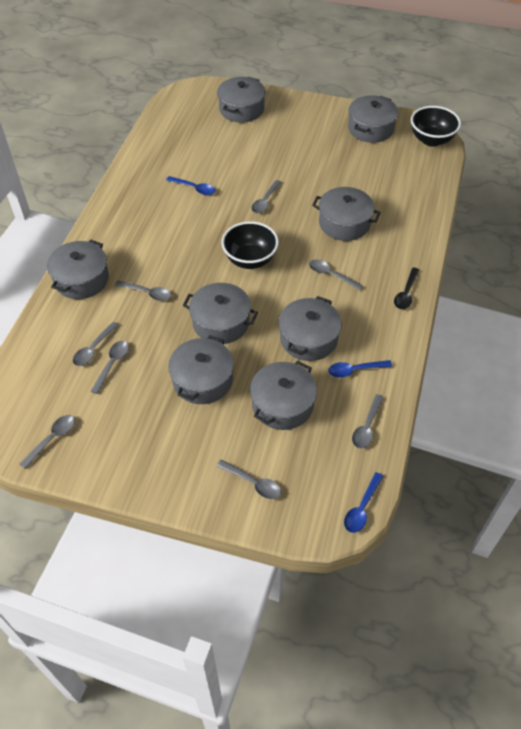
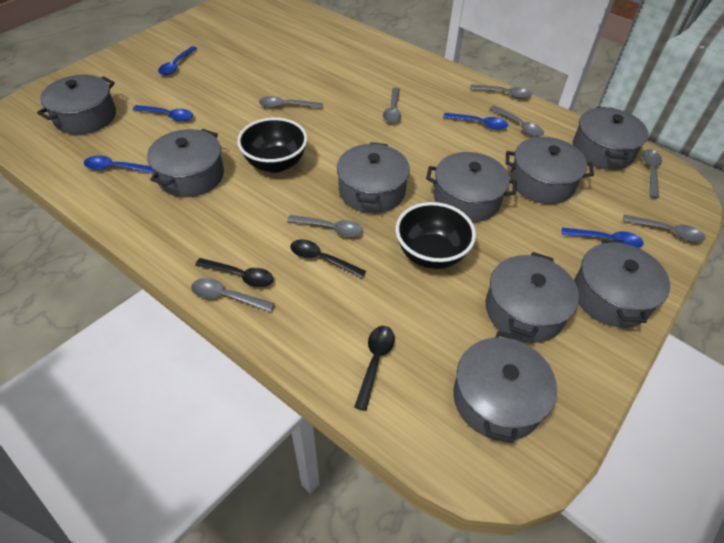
black spoon: 1 -> 3
blue spoon: 3 -> 5
grey pot: 8 -> 9

